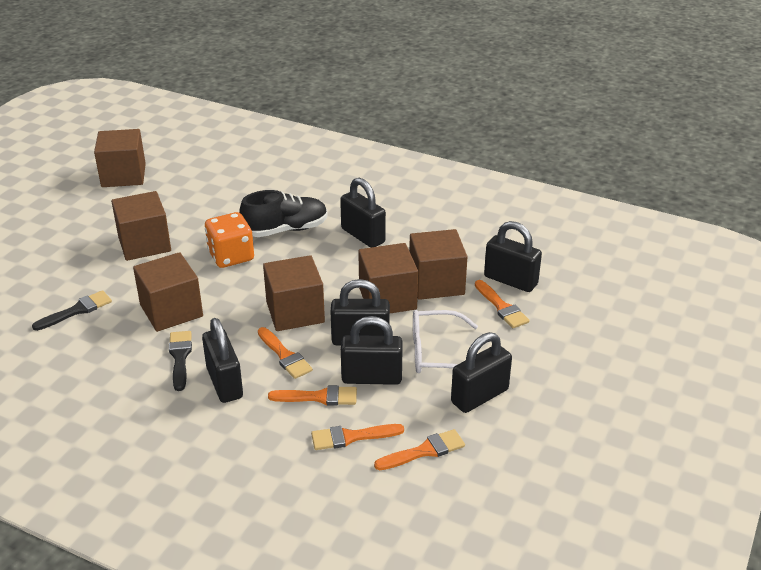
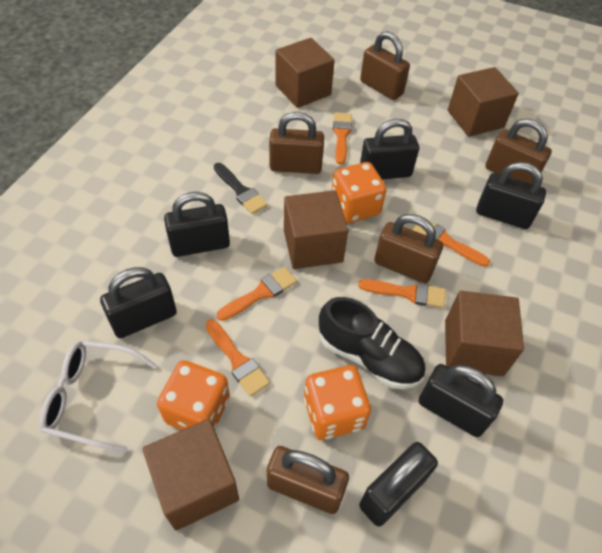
black brush: 2 -> 1
brown cube: 6 -> 5
brown padlock: 0 -> 5
orange dice: 1 -> 3

